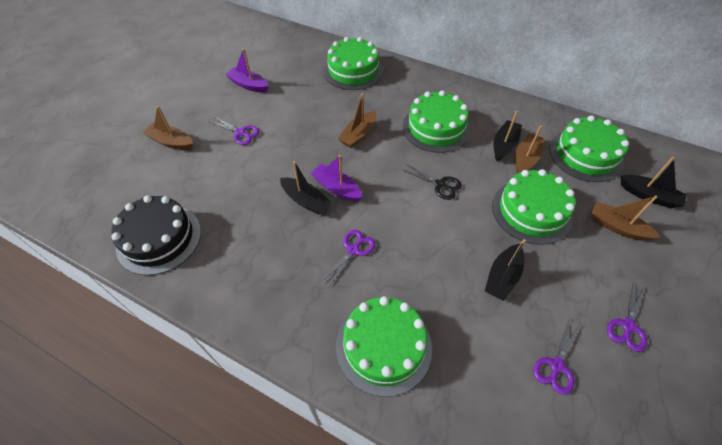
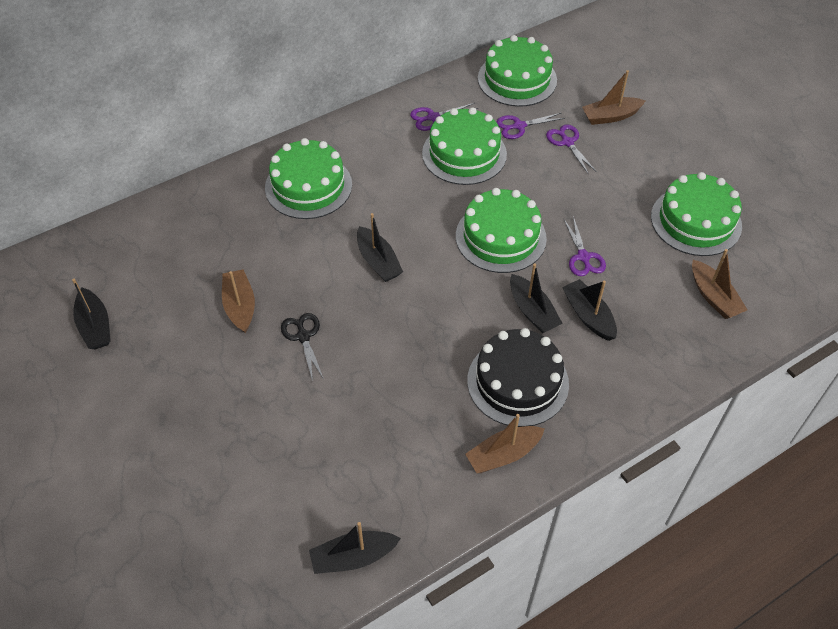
black boat: 4 -> 5
purple boat: 2 -> 0

